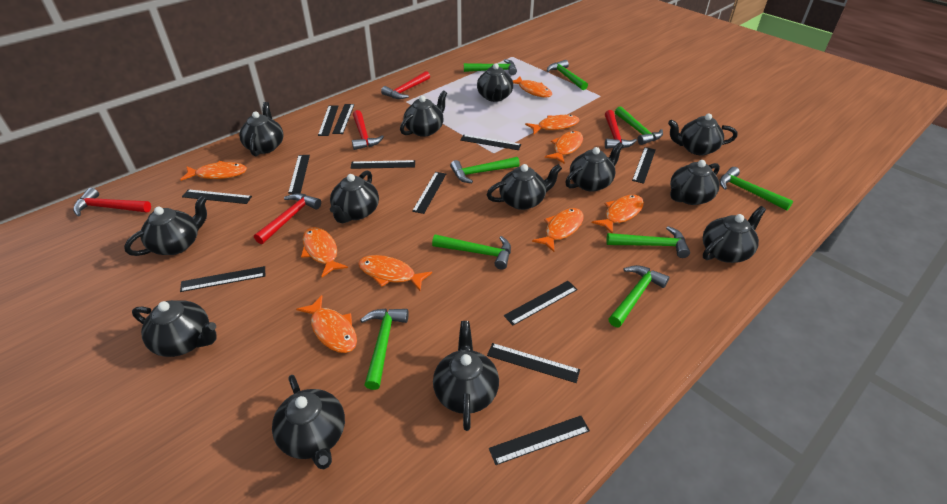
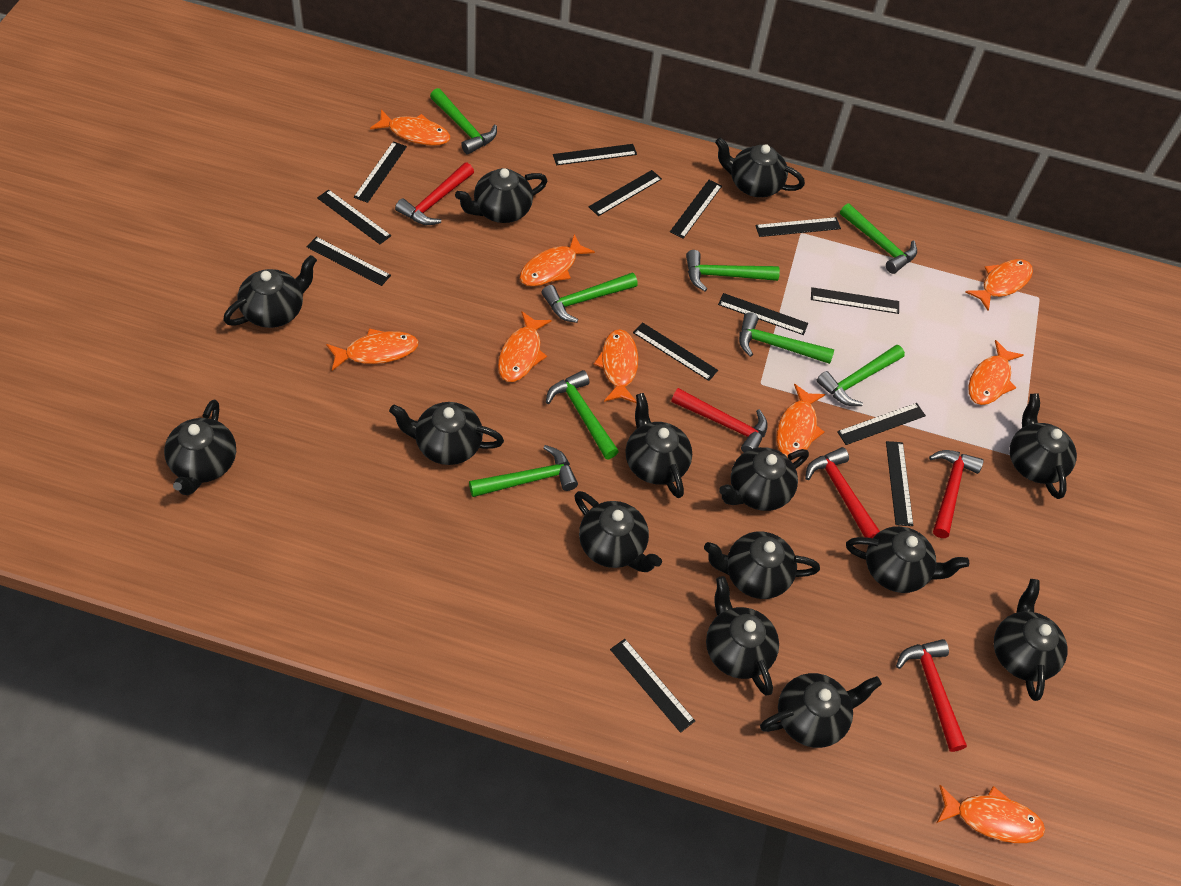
black ruler: 12 -> 13
black teapot: 13 -> 14
green hammer: 9 -> 8

